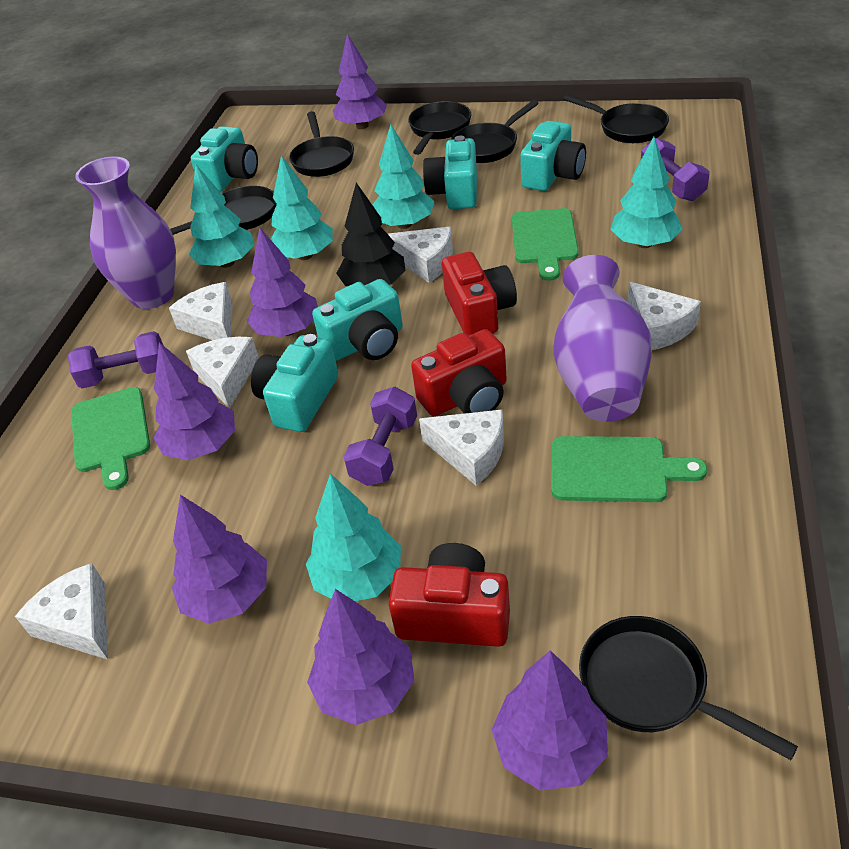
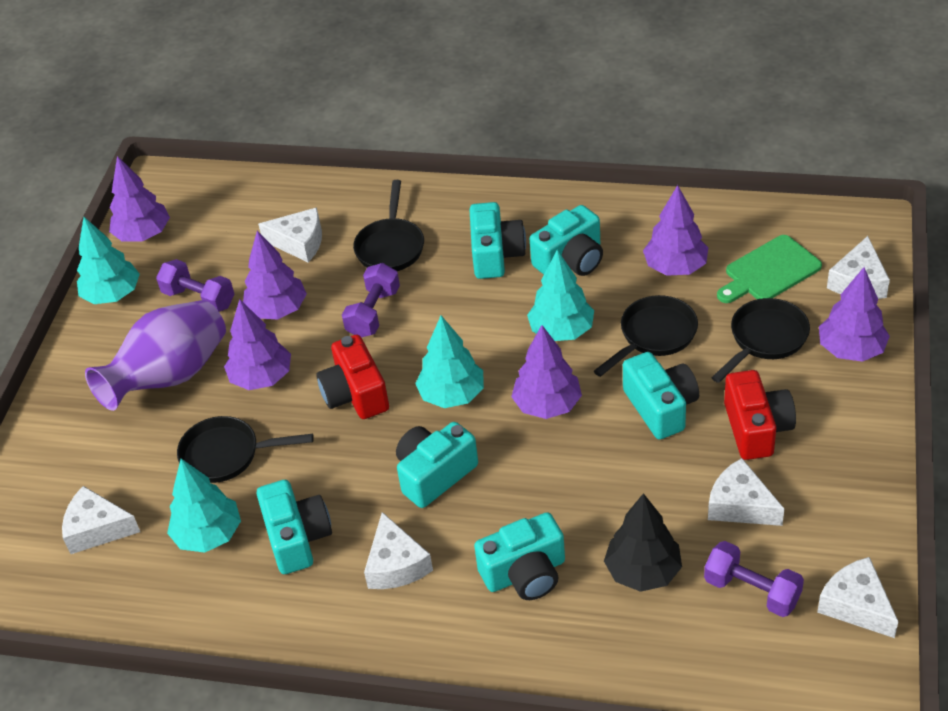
black pan: 6 -> 4
green cutting board: 3 -> 1
purple vase: 2 -> 1
red camera: 3 -> 2
turquoise camera: 5 -> 6
turquoise tree: 5 -> 4

